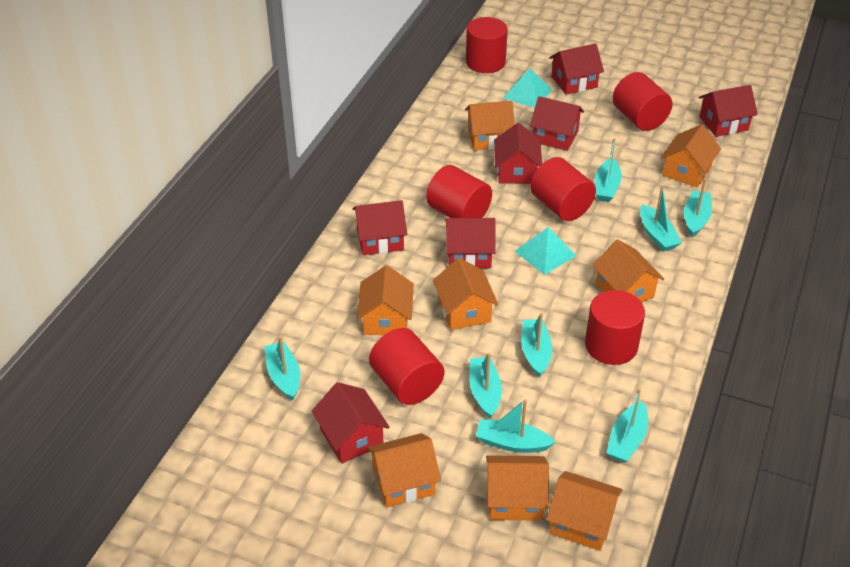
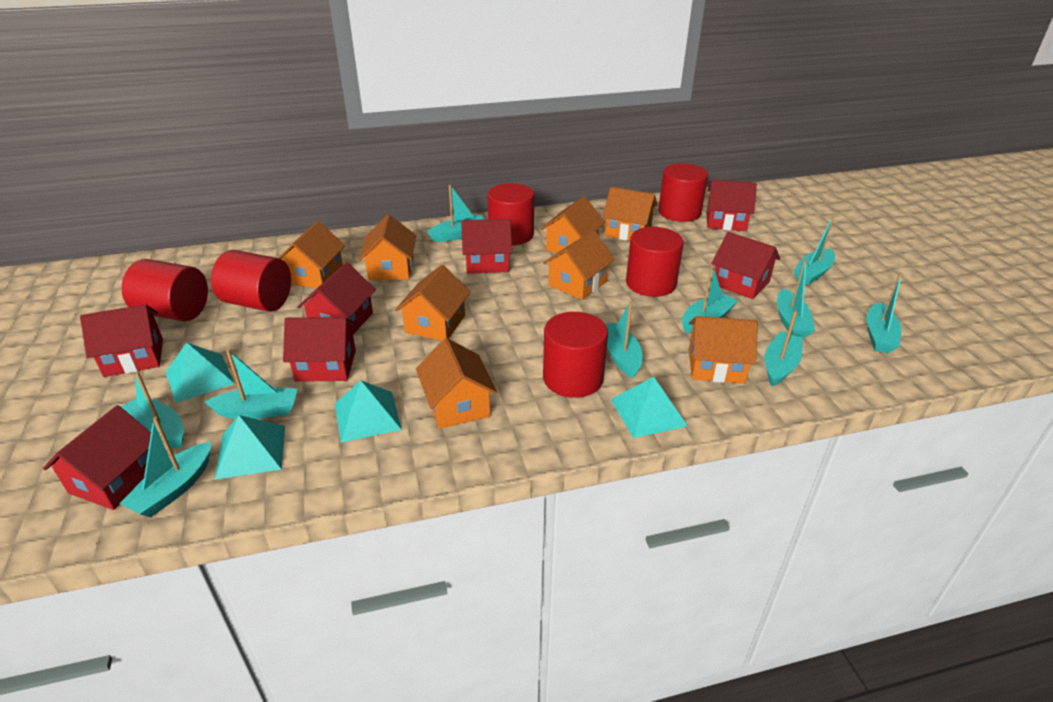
turquoise boat: 8 -> 10
turquoise pyramid: 2 -> 4

